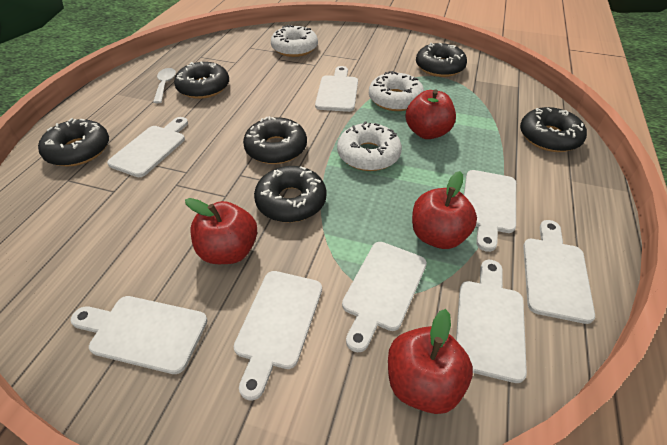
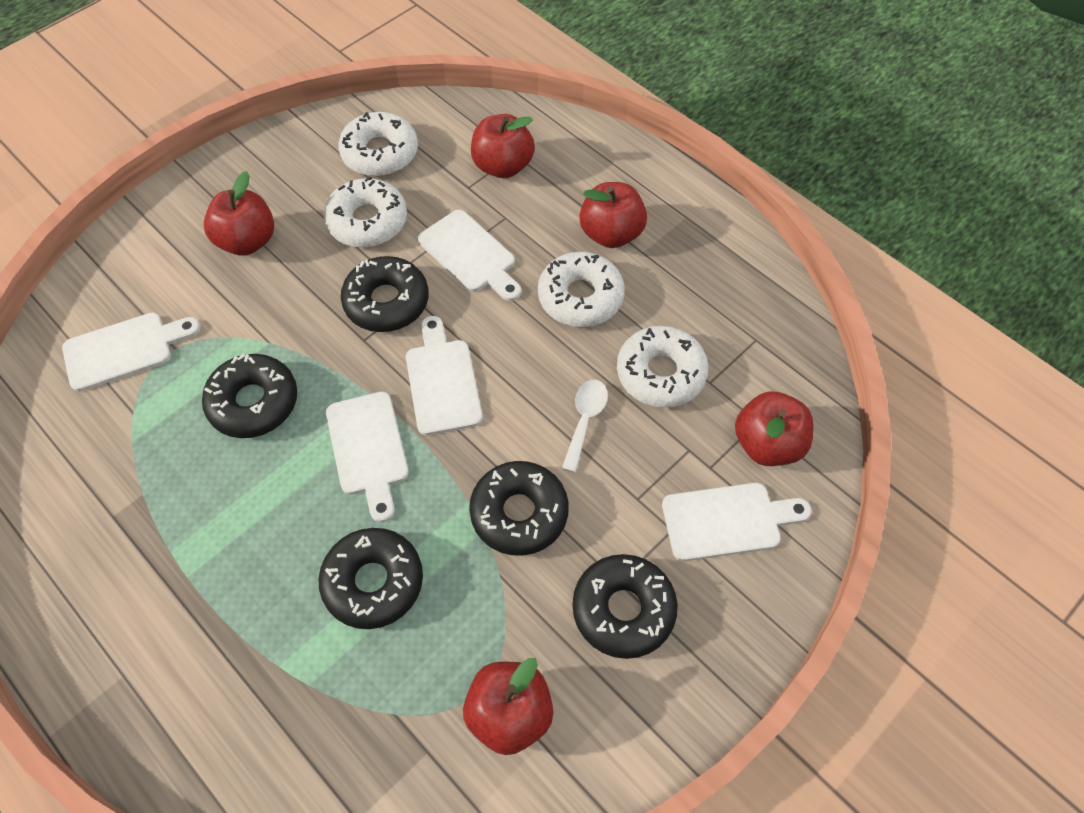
black donut: 6 -> 5
red apple: 4 -> 5
white cutting board: 8 -> 5
white donut: 3 -> 4

